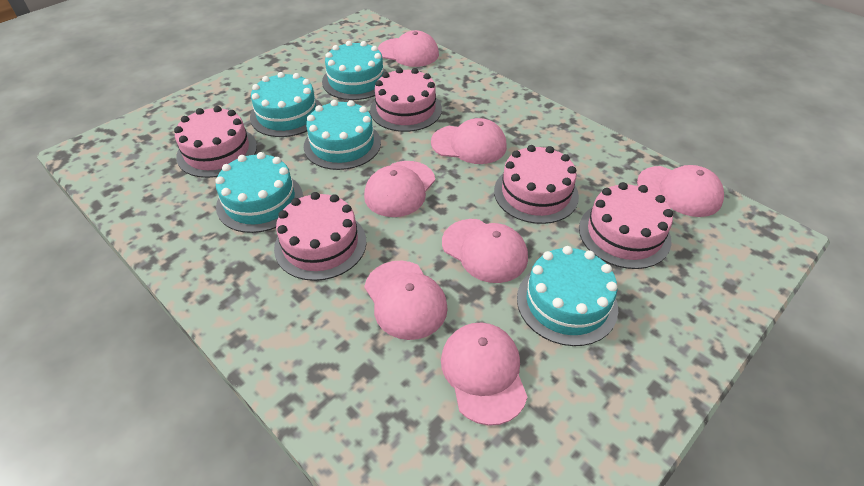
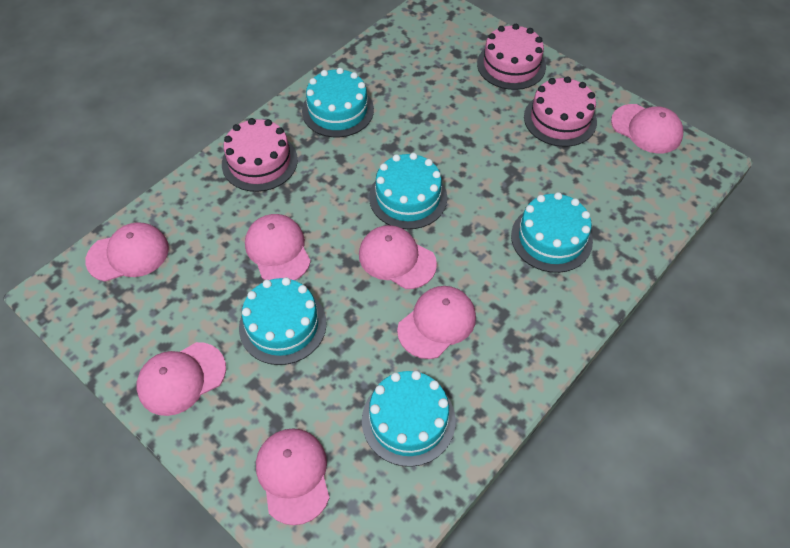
pink cake: 5 -> 3

